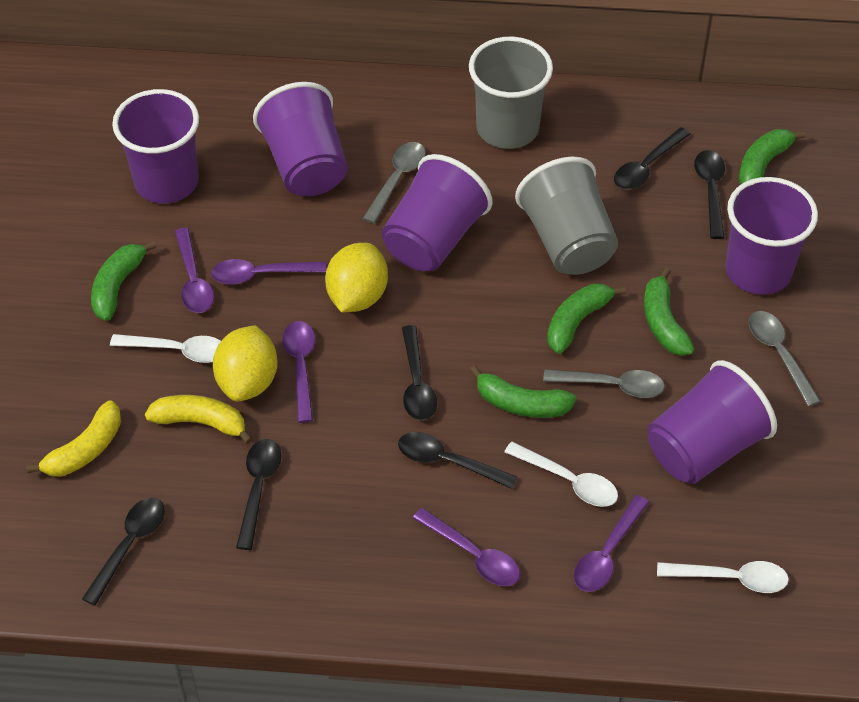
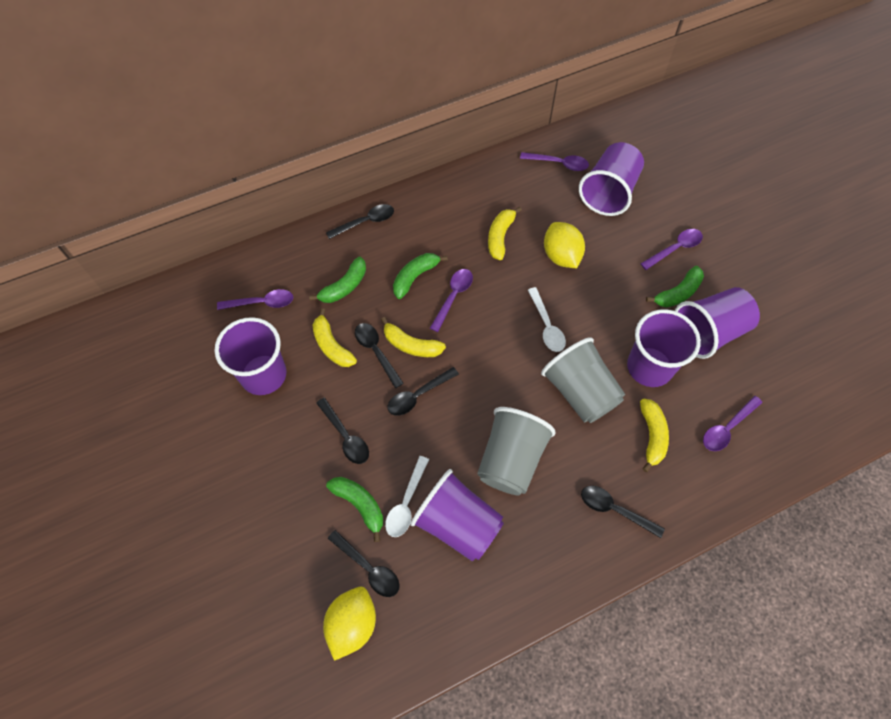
green banana: 5 -> 4
grey spoon: 3 -> 0
white spoon: 3 -> 2
yellow banana: 2 -> 4

